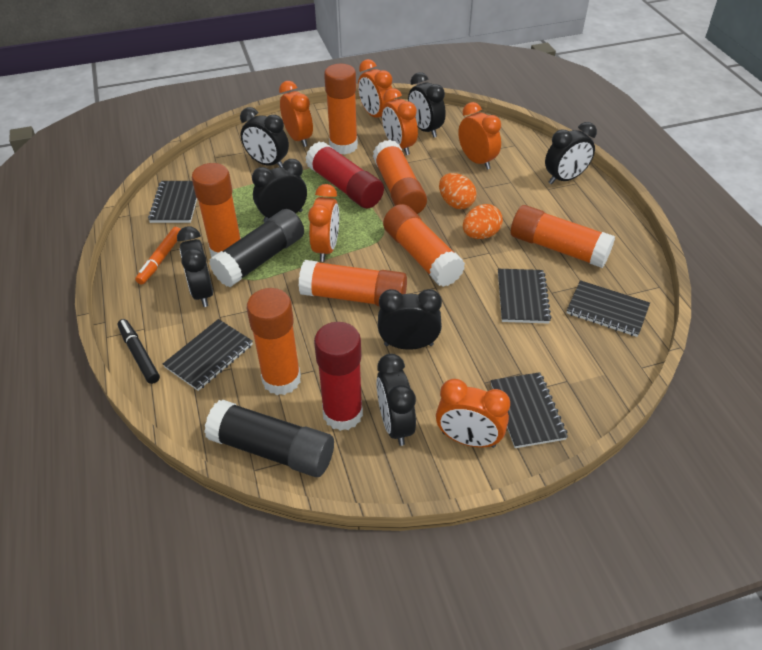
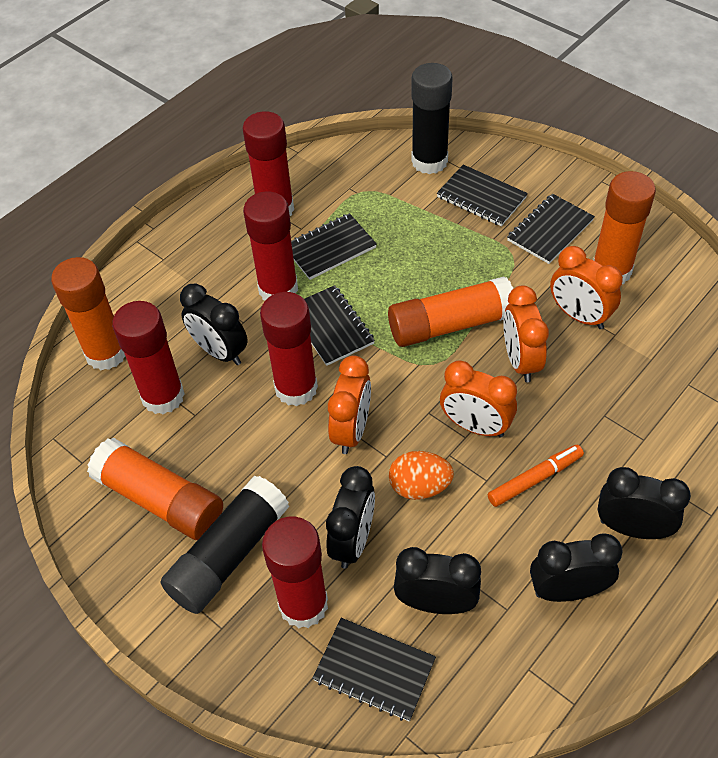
black clock: 7 -> 5
black marker: 1 -> 0
orange clock: 6 -> 4
orange egg: 2 -> 1
orange glue stick: 7 -> 4
red glue stick: 2 -> 5

